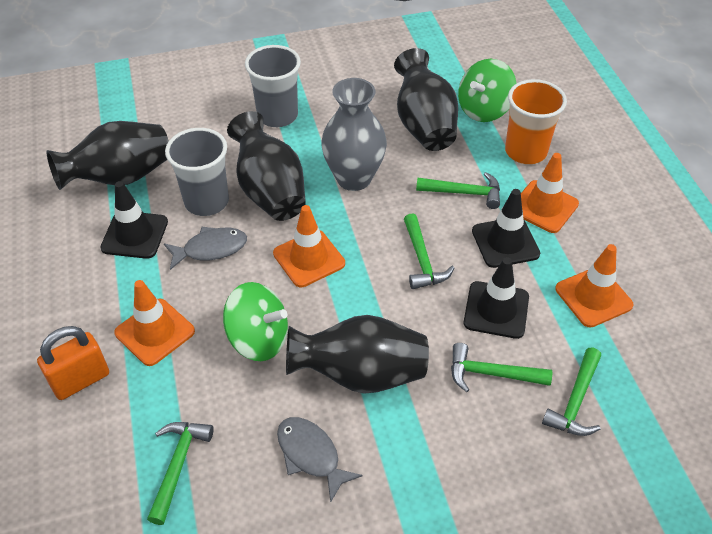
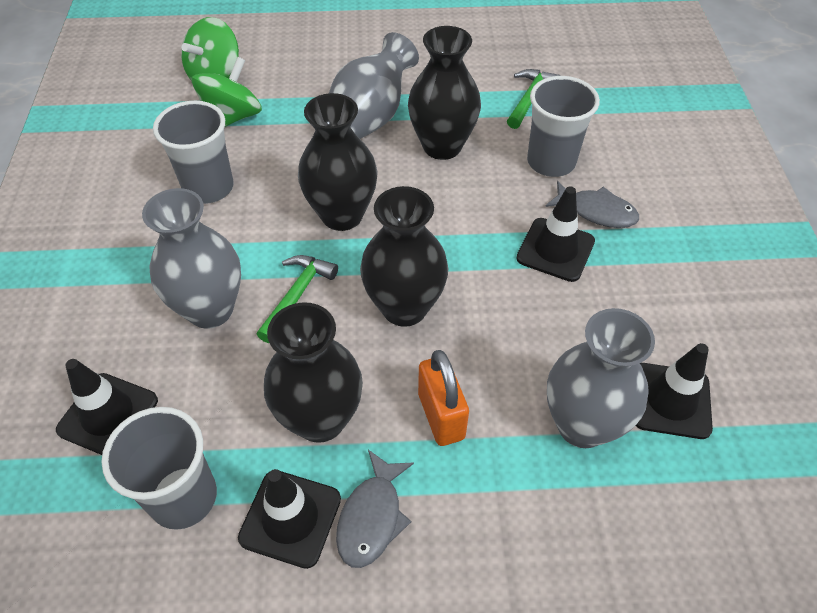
black traffic cone: 3 -> 4
green hammer: 5 -> 2
grey cup: 2 -> 3
grey vase: 1 -> 3
orange cup: 1 -> 0
orange traffic cone: 4 -> 0

